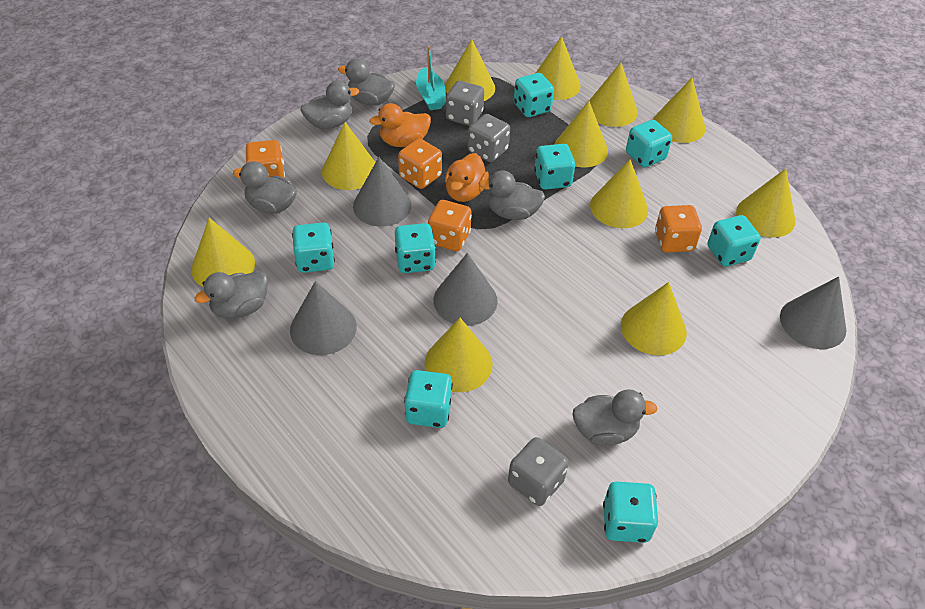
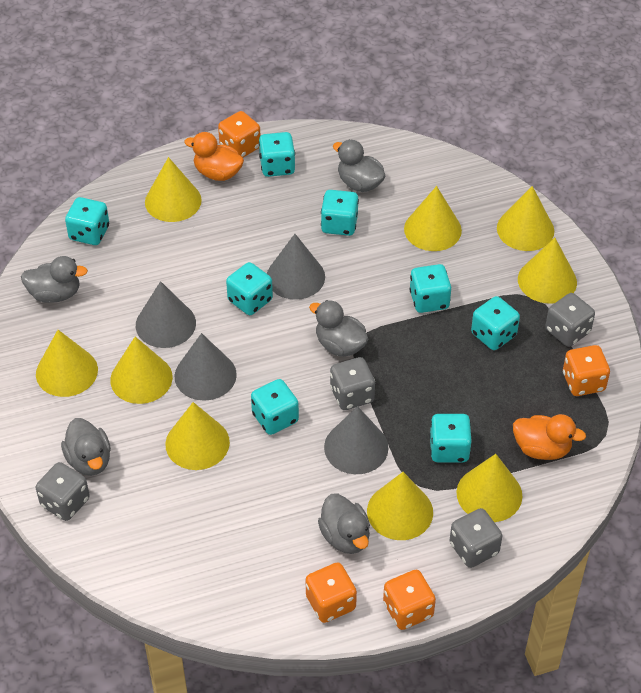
grey dice: 3 -> 4
grey duck: 6 -> 5
turquoise boat: 1 -> 0
yellow cone: 11 -> 9

